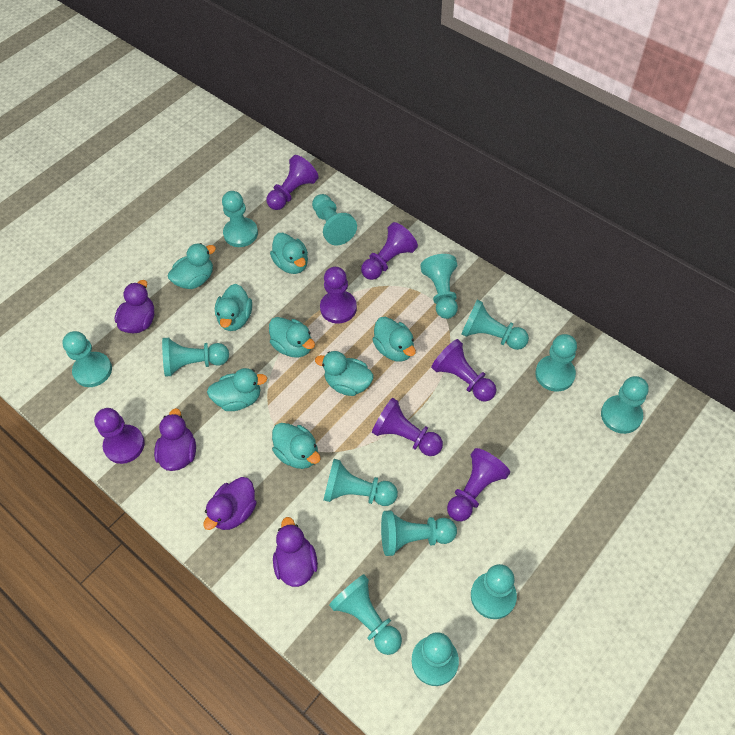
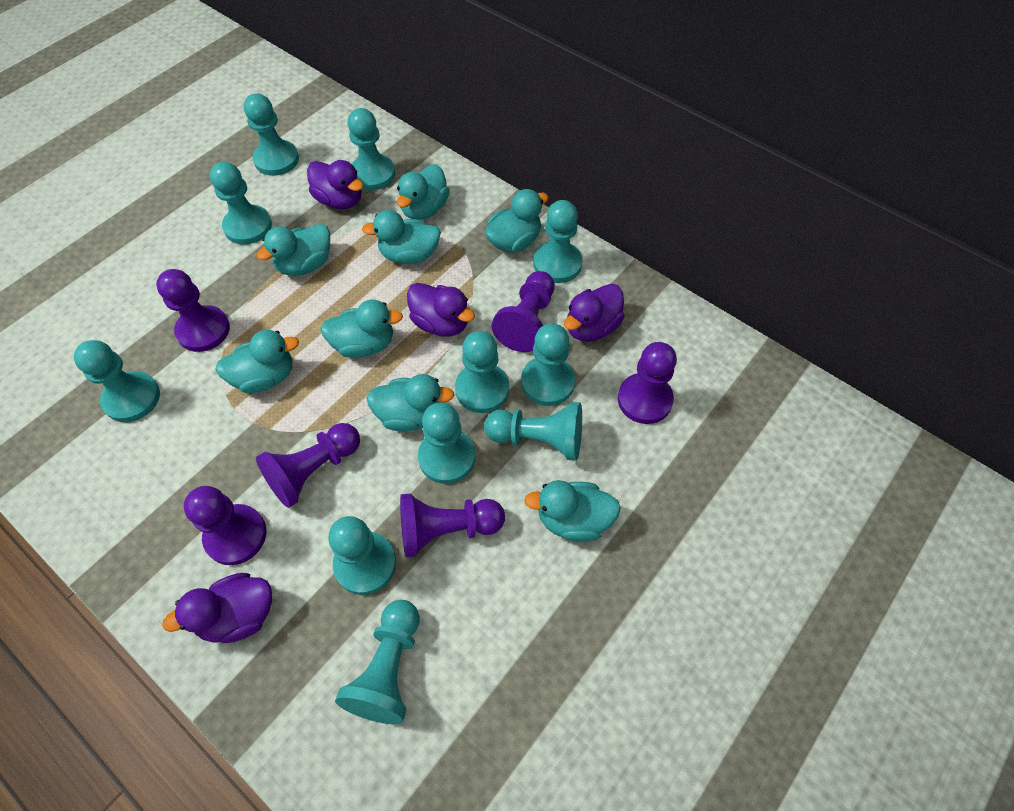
purple pawn: 7 -> 6
turquoise pawn: 13 -> 11

